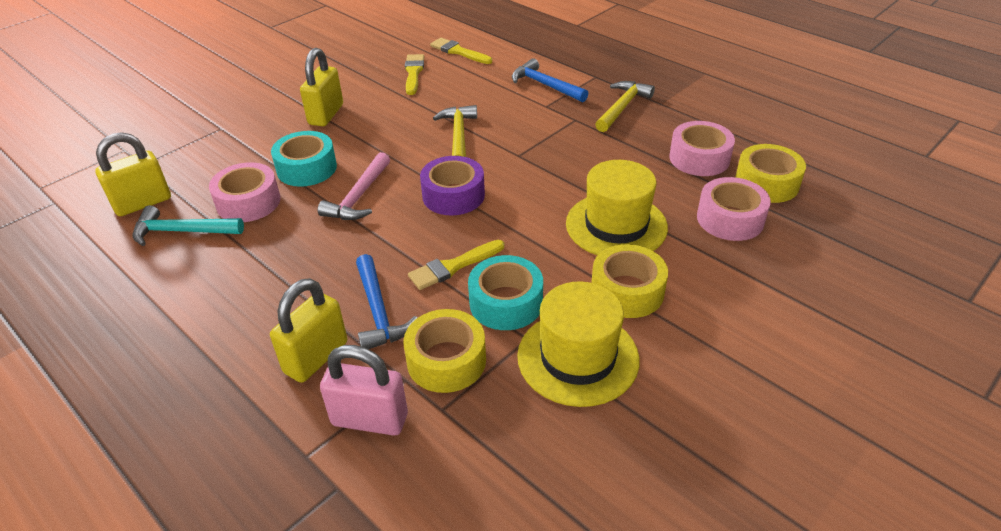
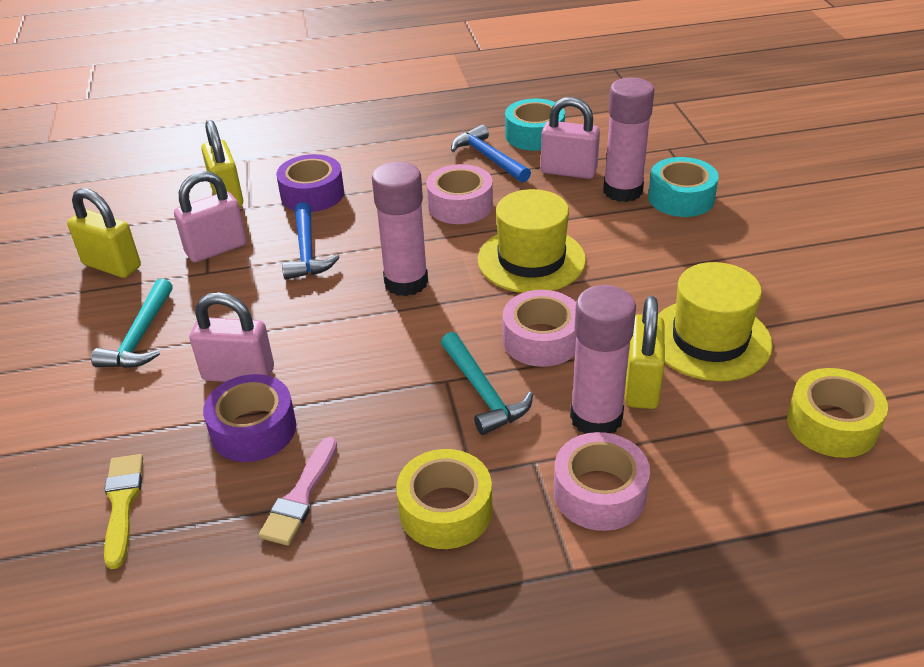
pink brush: 0 -> 1
pink glue stick: 0 -> 3
pink hammer: 1 -> 0
pink padlock: 1 -> 3
purple tape: 1 -> 2
turquoise hammer: 1 -> 2
yellow brush: 3 -> 1
yellow hammer: 2 -> 0
yellow tape: 3 -> 2

